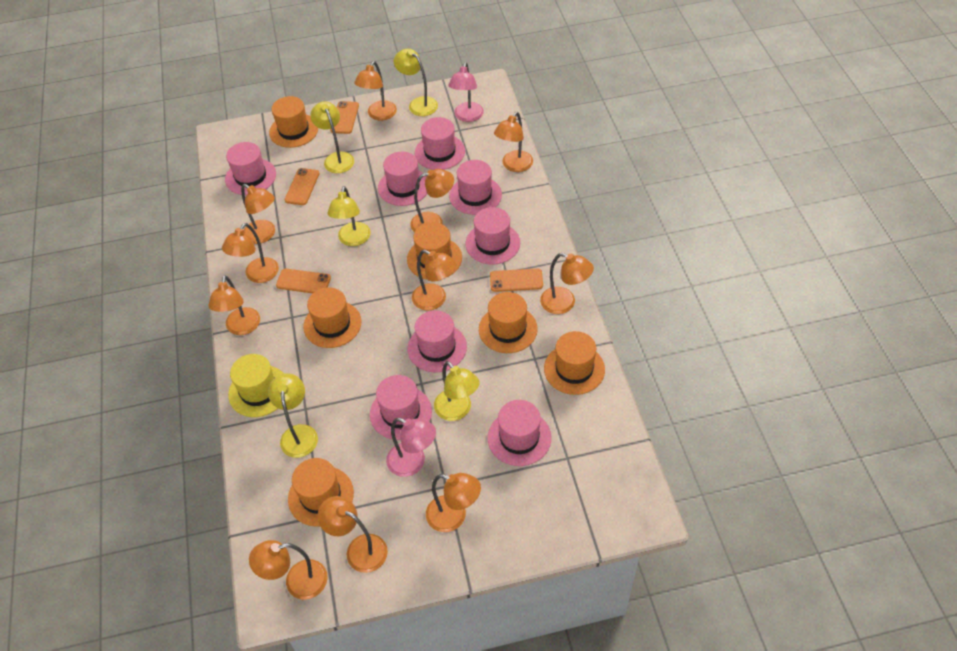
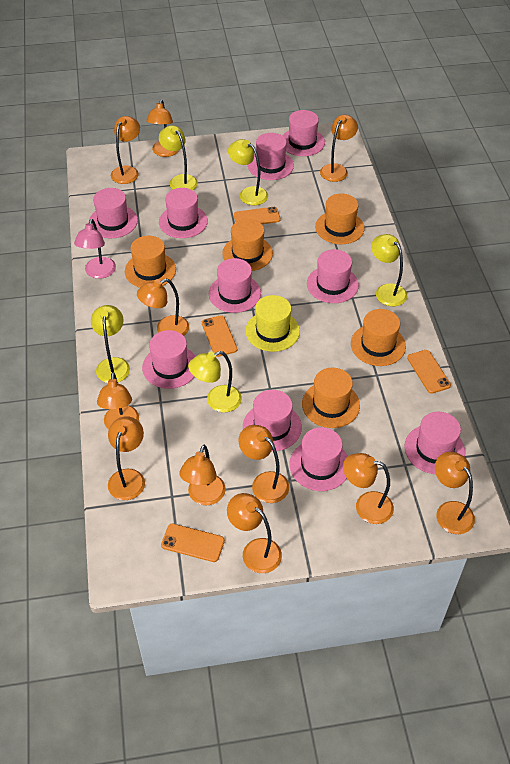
orange hat: 6 -> 5
pink hat: 8 -> 10
pink lamp: 2 -> 1

